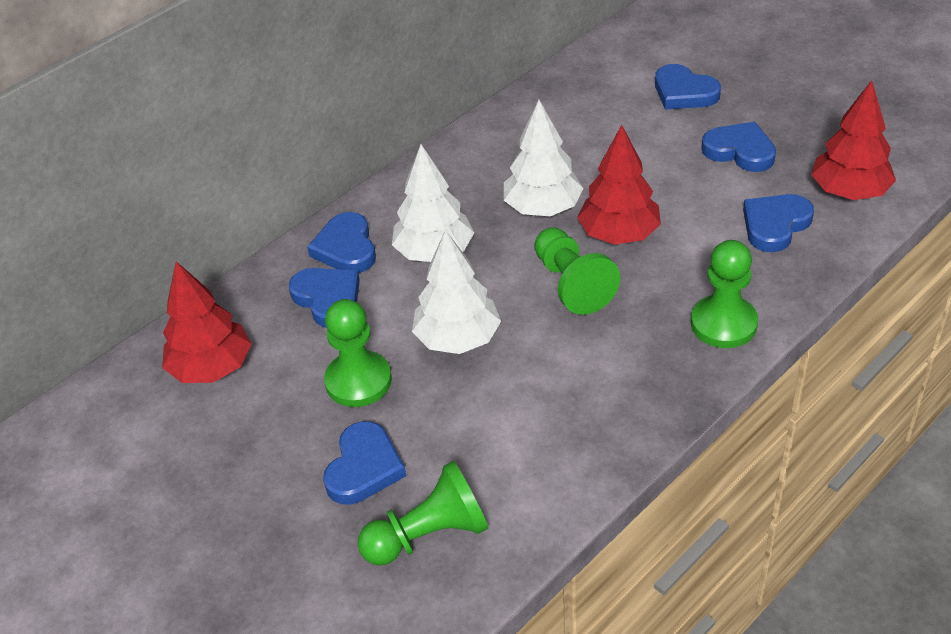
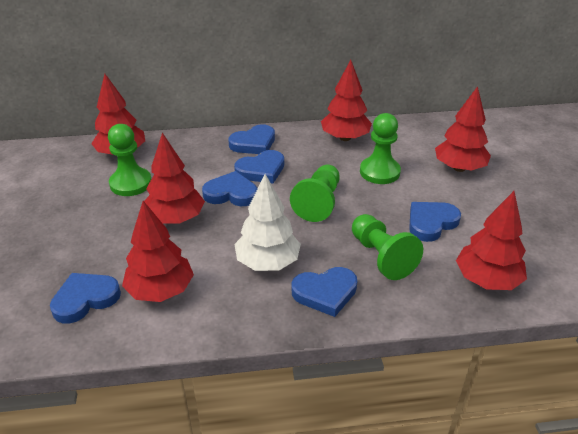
red tree: 3 -> 6
white tree: 3 -> 1

